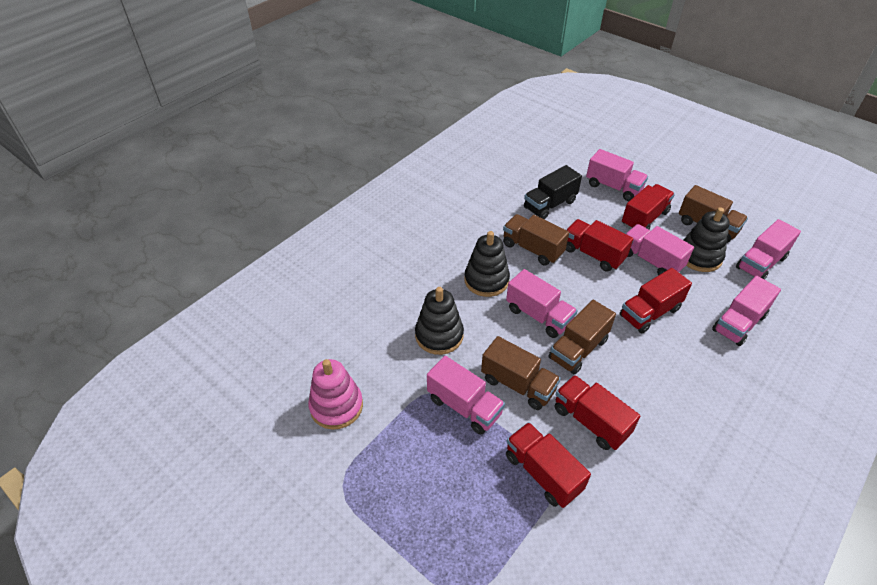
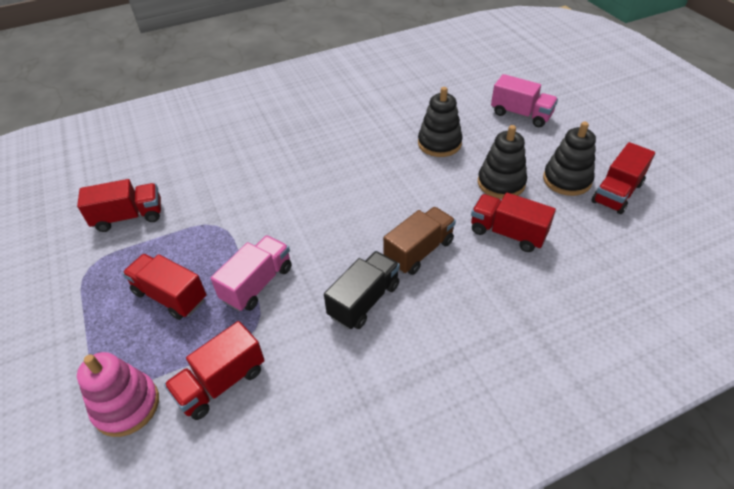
brown truck: 4 -> 1
pink truck: 6 -> 2

